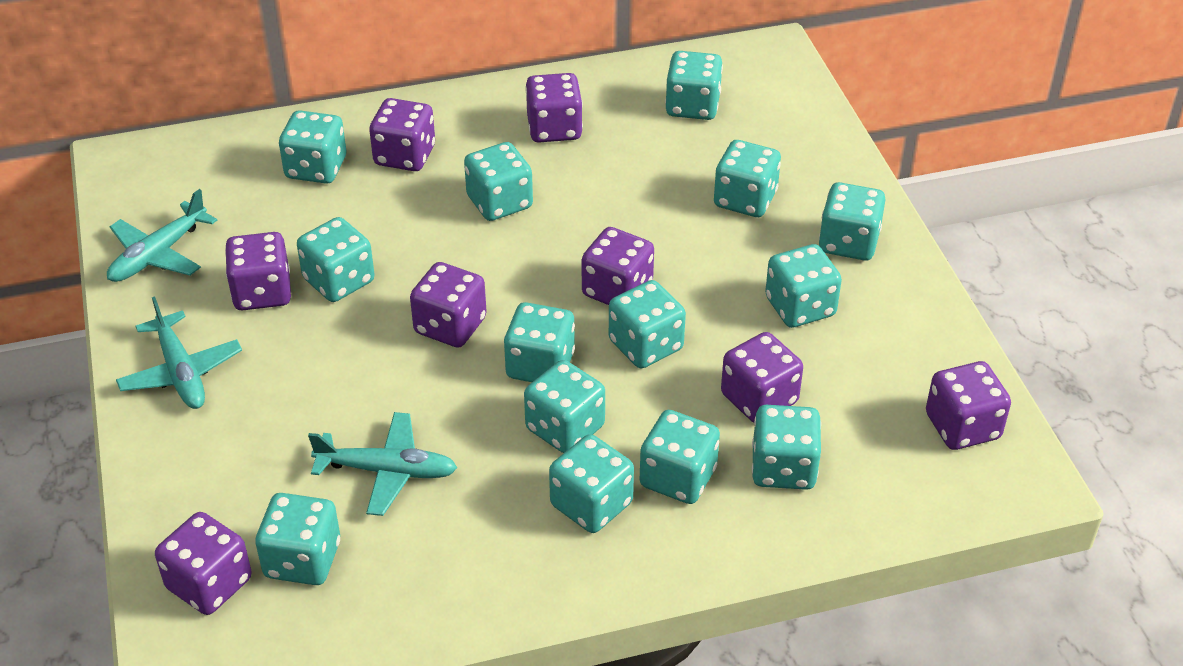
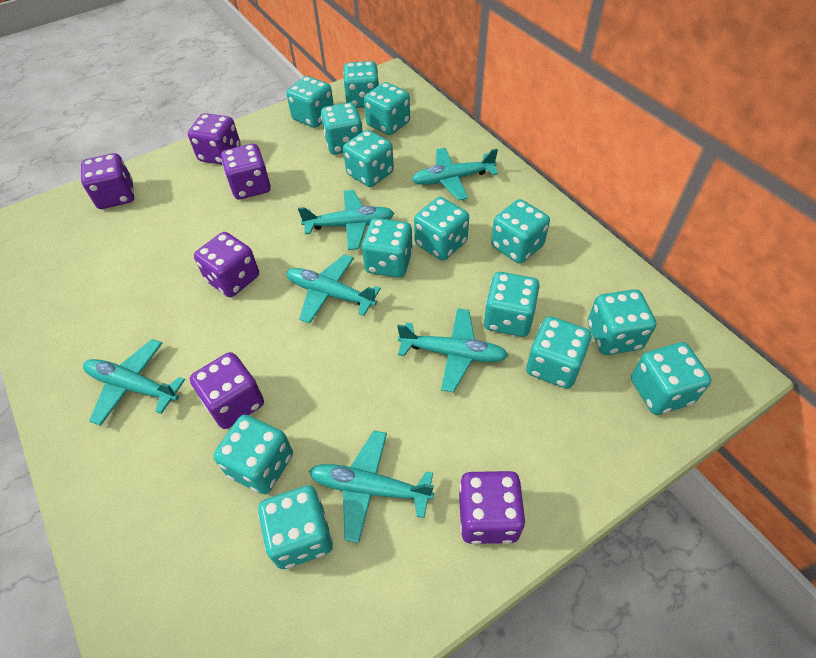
purple dice: 8 -> 6
turquoise plane: 3 -> 6

